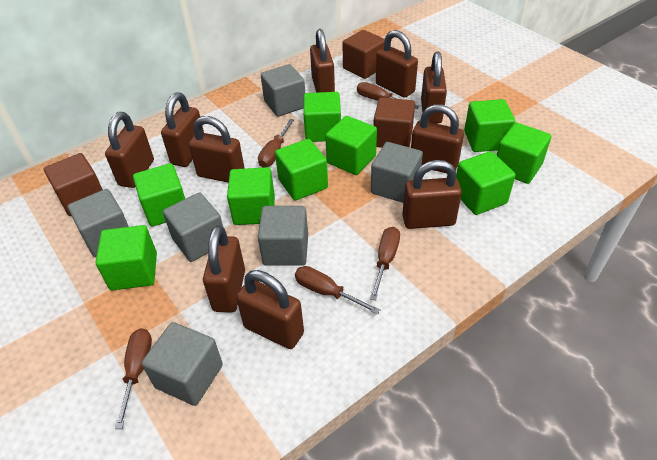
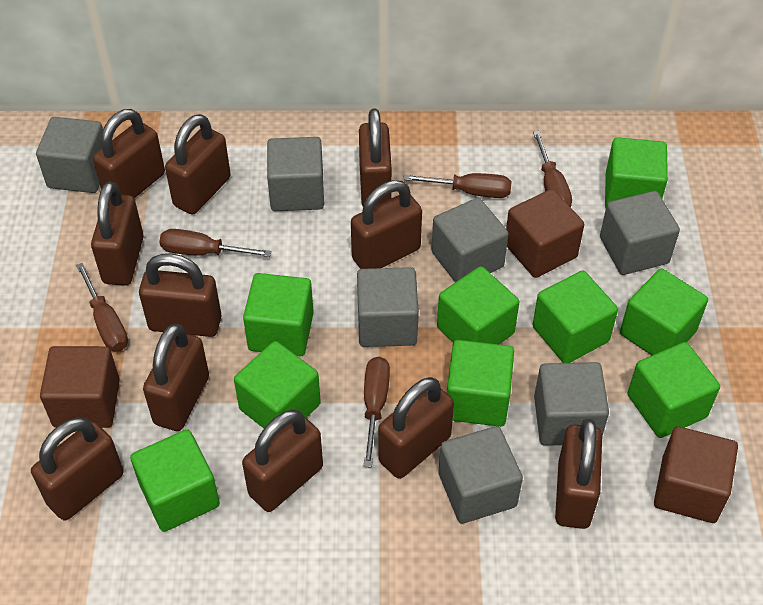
brown padlock: 10 -> 11
grey cube: 6 -> 7

